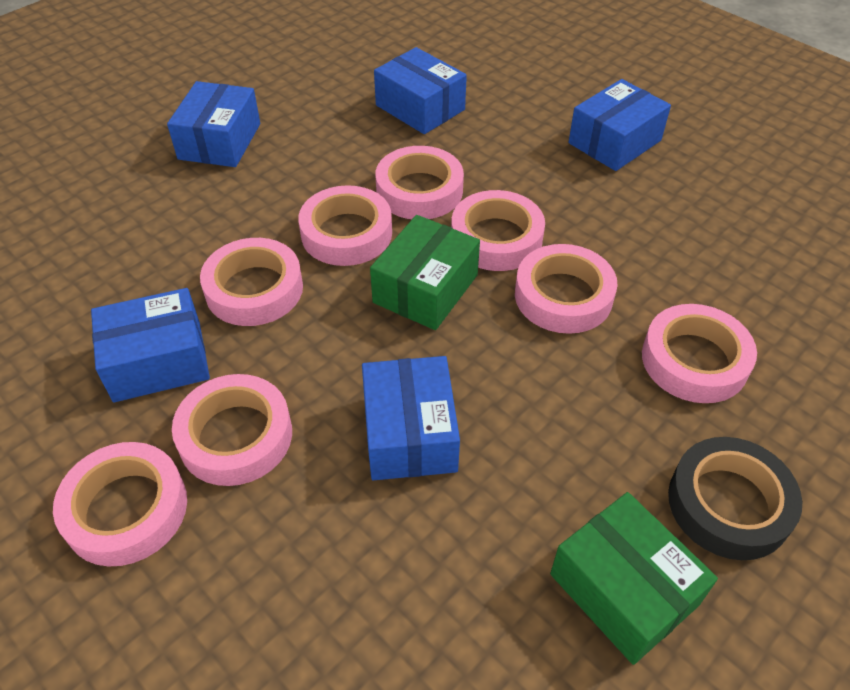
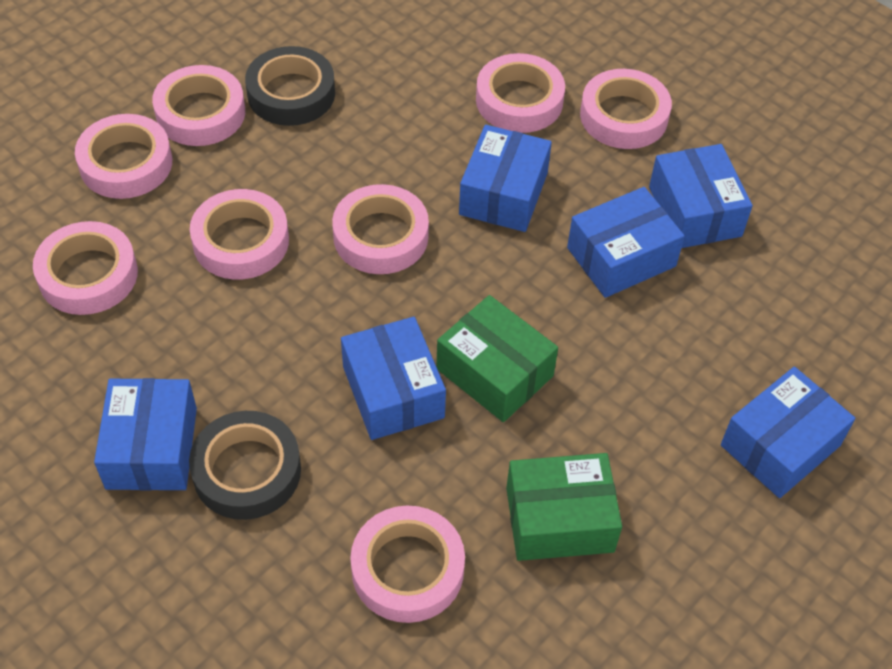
black tape: 1 -> 2
blue box: 5 -> 6

